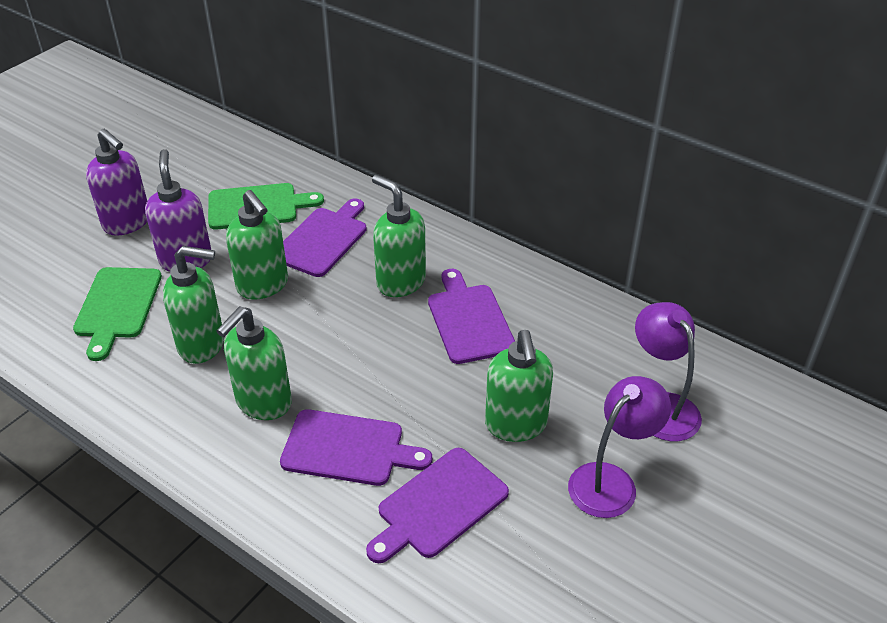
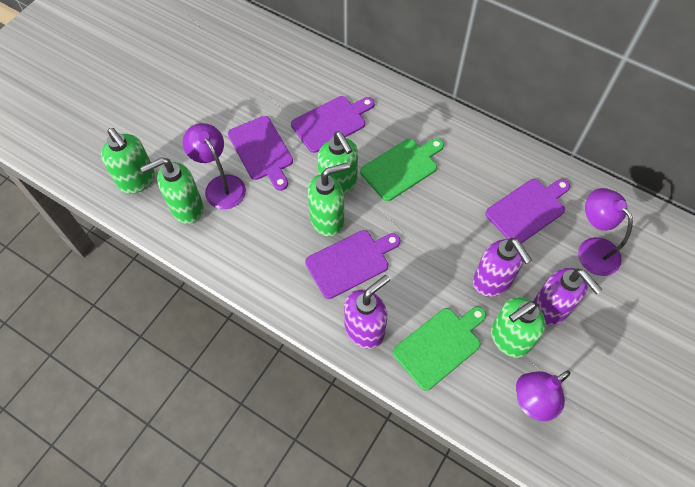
purple lamp: 2 -> 3
purple soap dispenser: 2 -> 3

